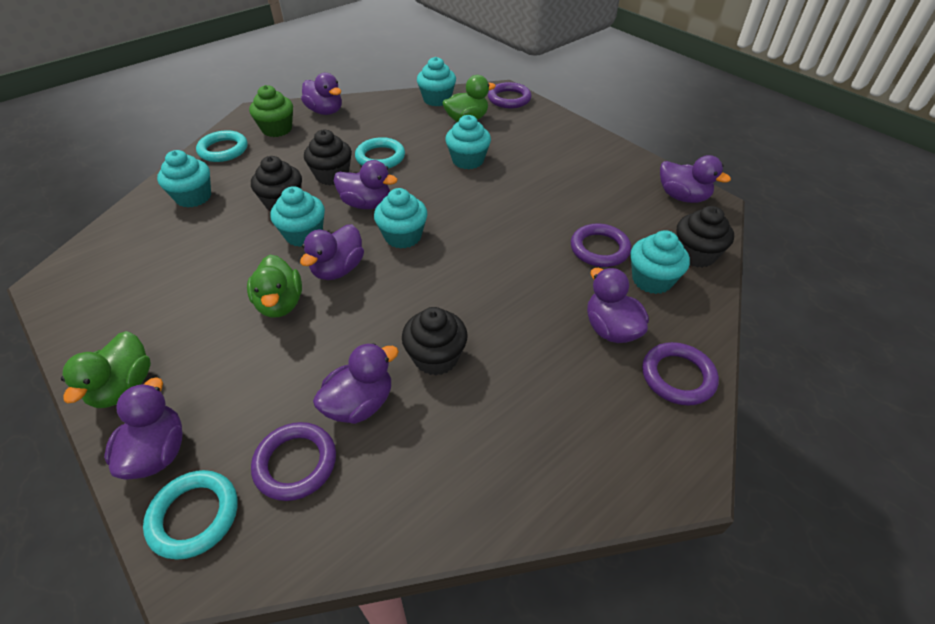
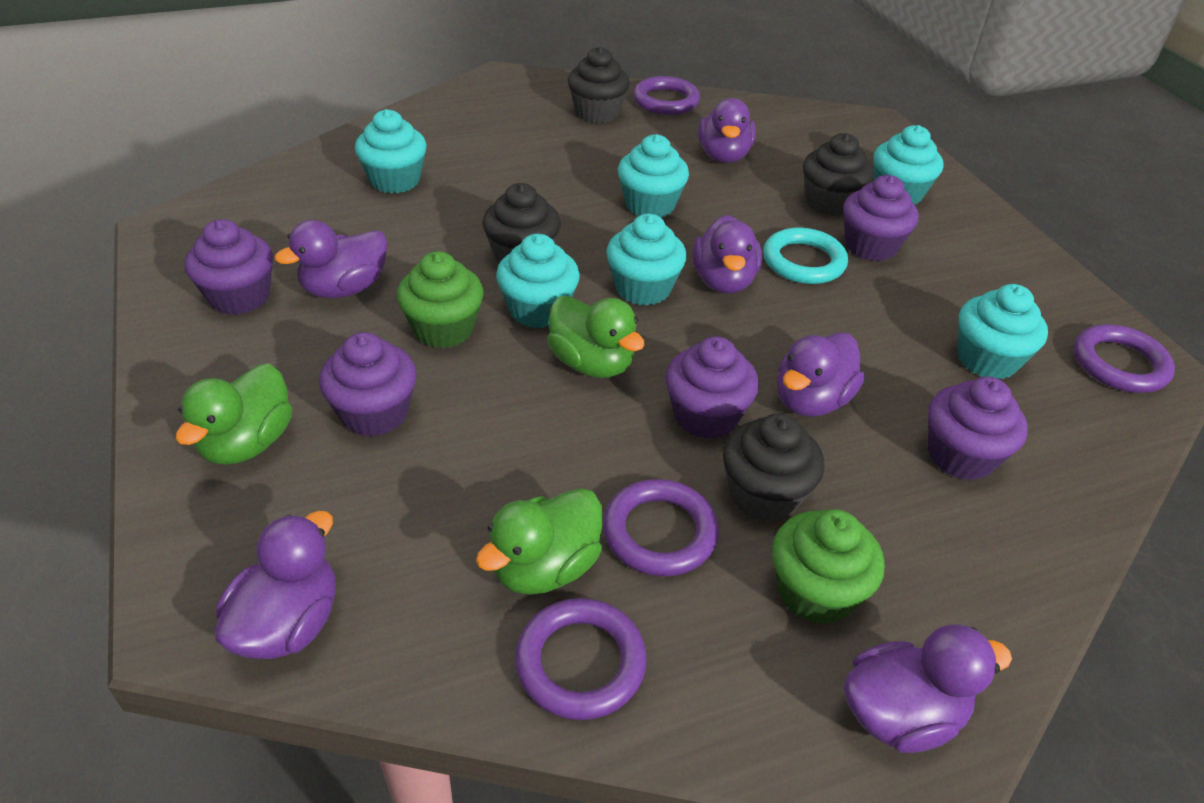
green cupcake: 1 -> 2
purple cupcake: 0 -> 5
purple duck: 7 -> 6
turquoise ring: 3 -> 1

